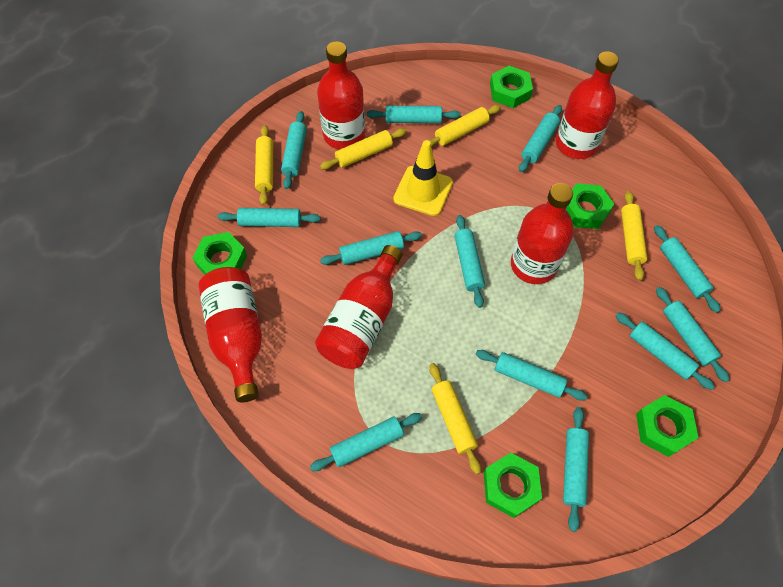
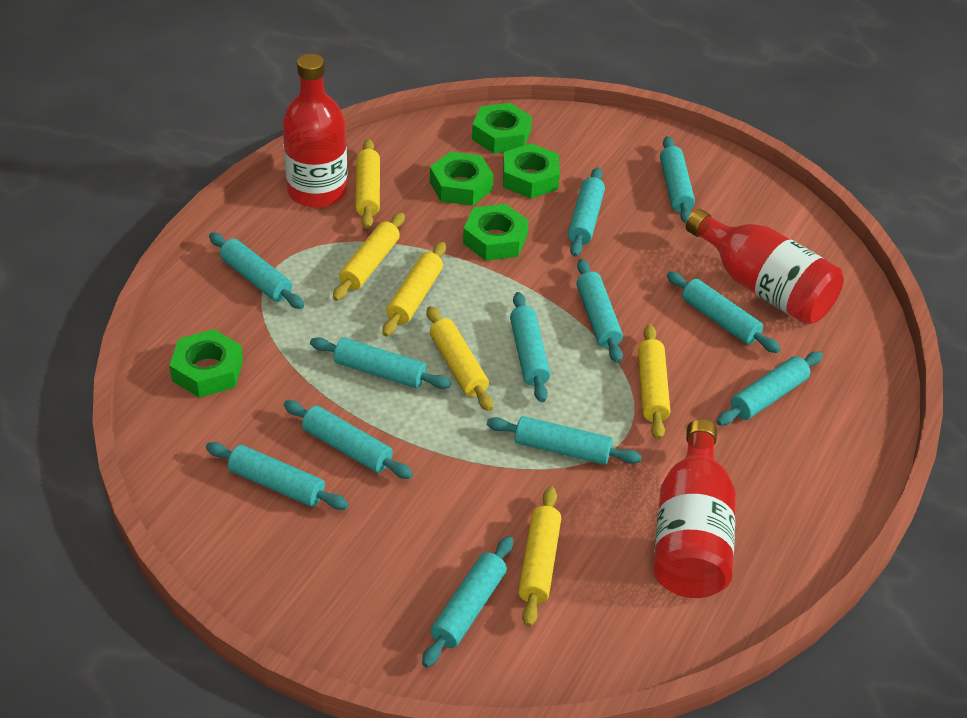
red bottle: 5 -> 3
yellow rolling pin: 5 -> 6
yellow traffic cone: 1 -> 0

